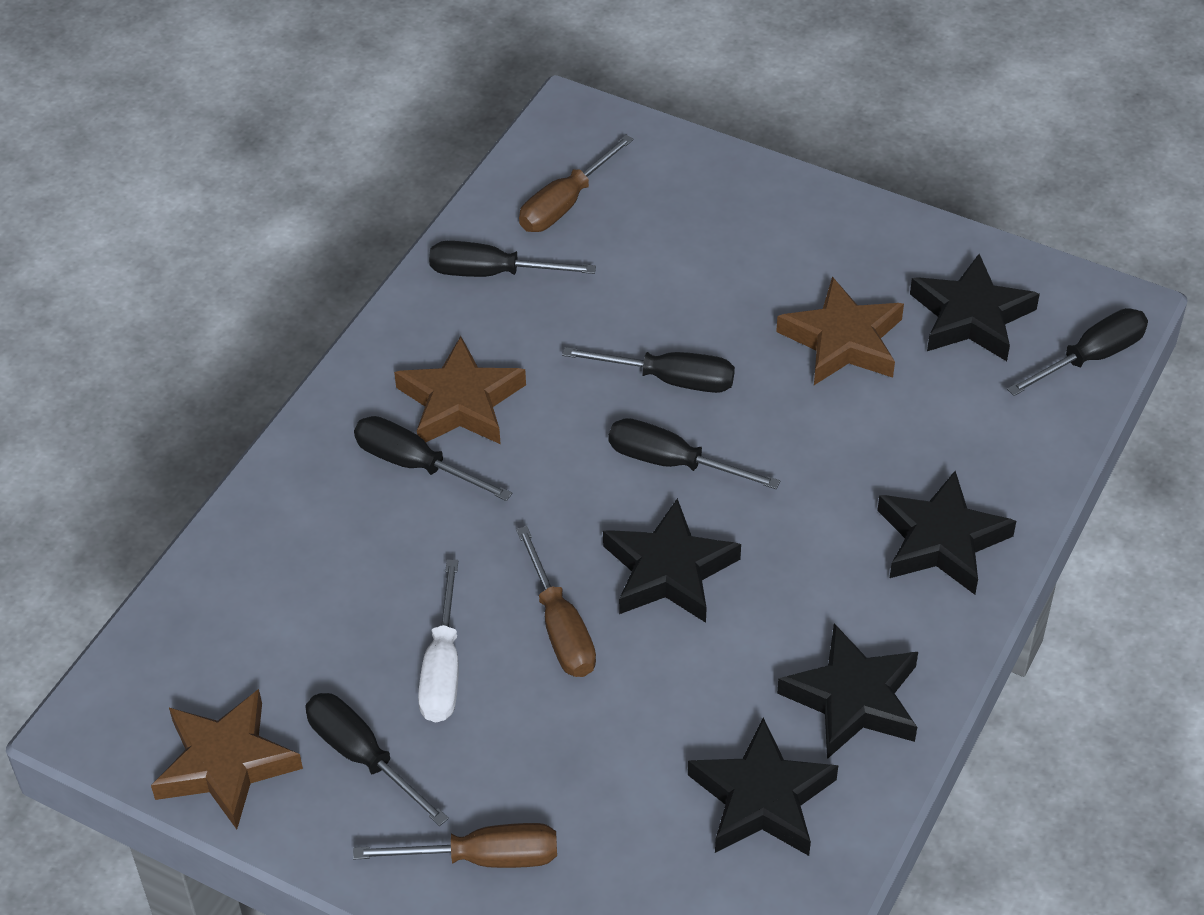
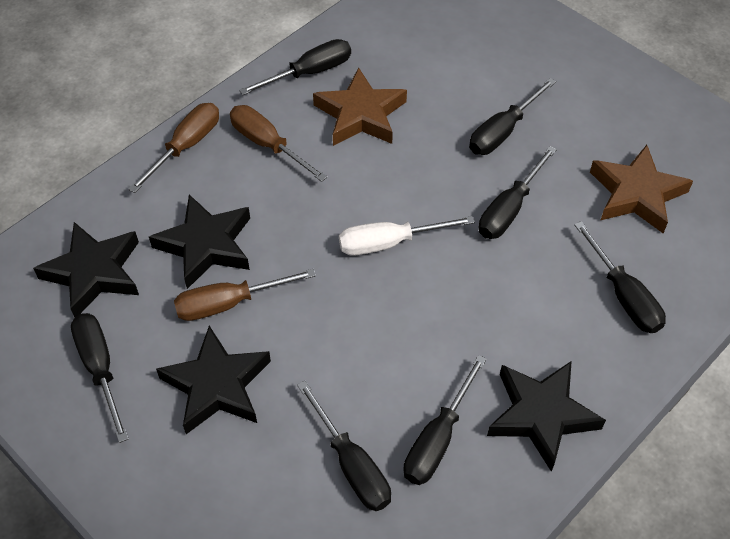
black screwdriver: 6 -> 7
black star: 5 -> 4
brown star: 3 -> 2

